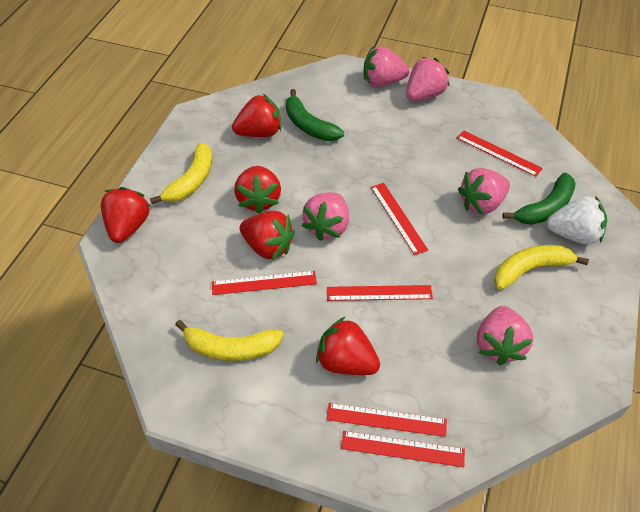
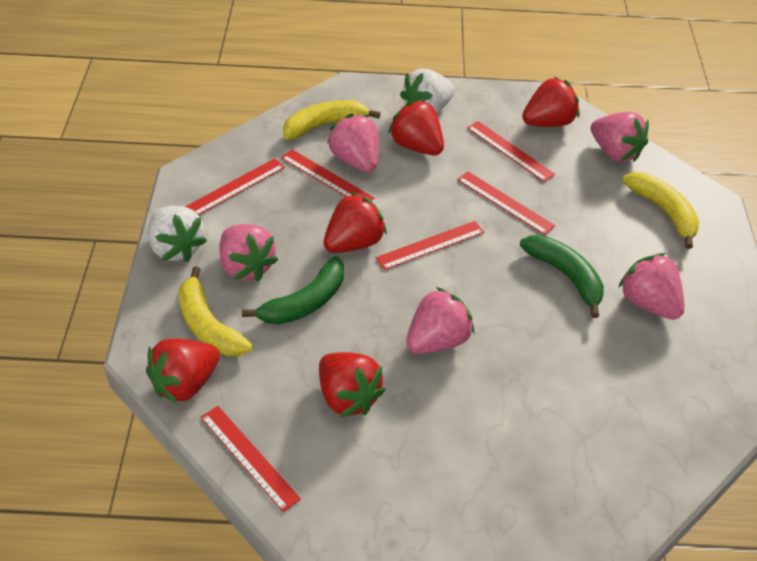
white strawberry: 1 -> 2

